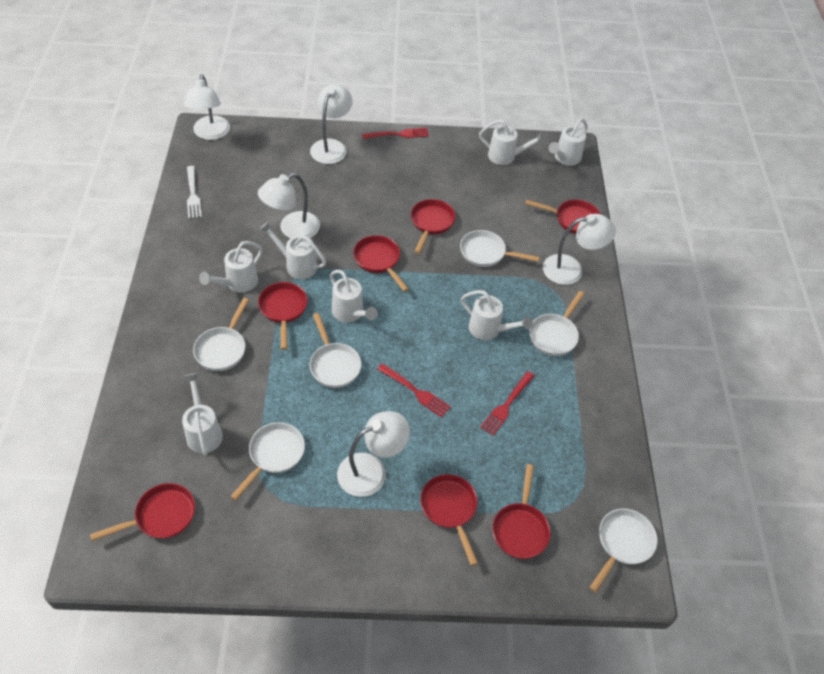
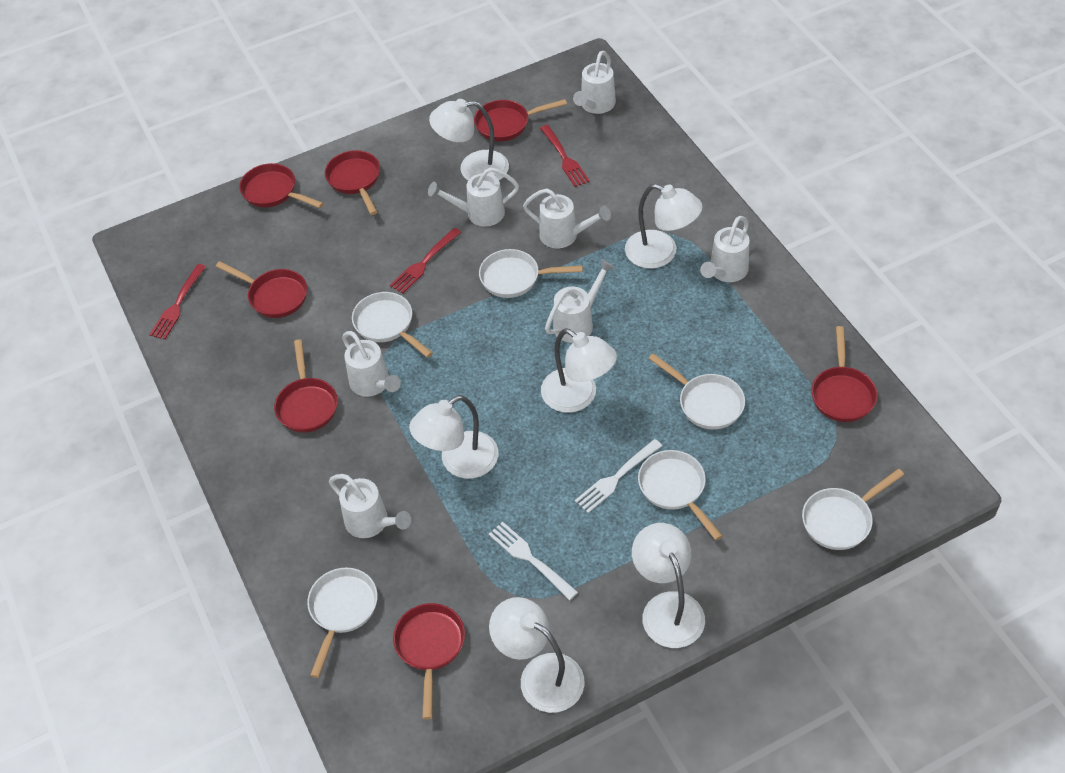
white fork: 1 -> 2
white lamp: 5 -> 6

